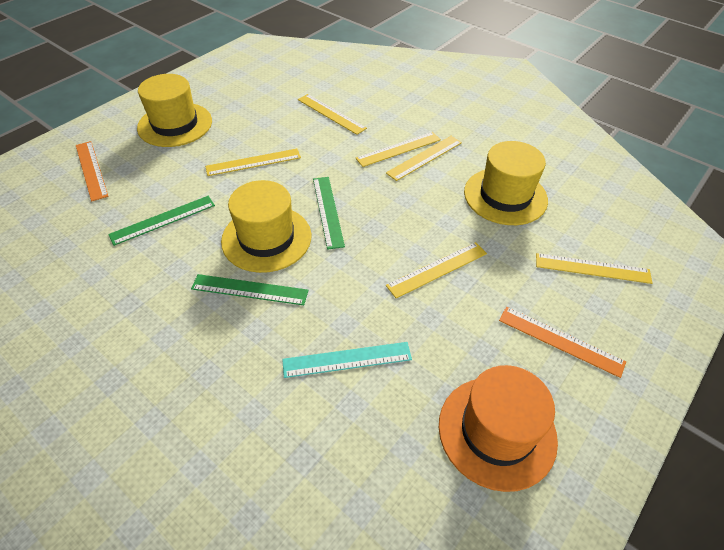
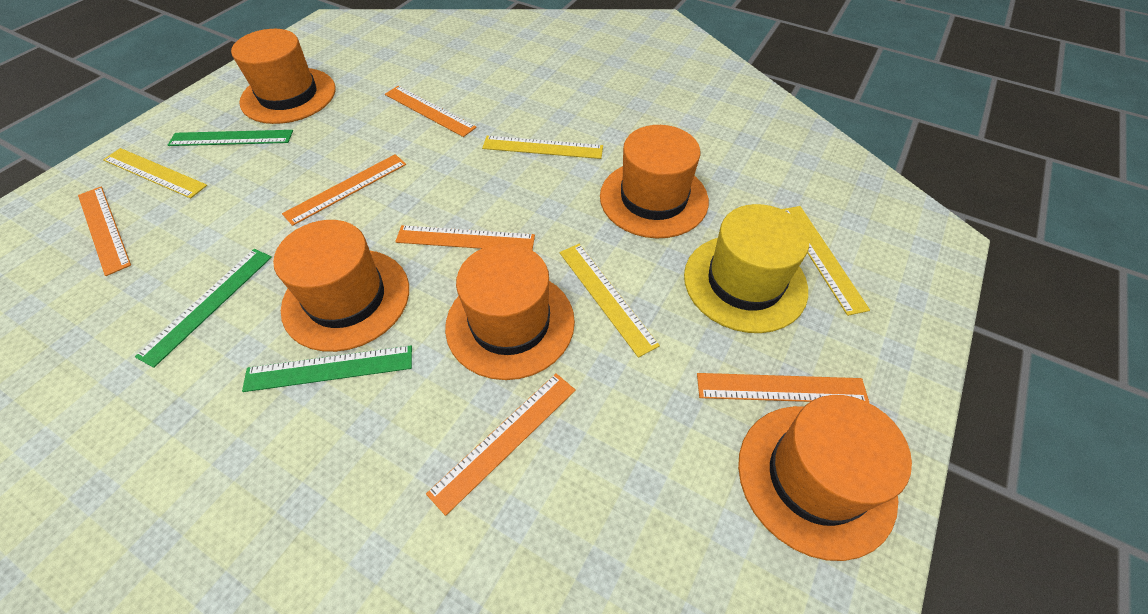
orange hat: 1 -> 5
orange ruler: 2 -> 6
turquoise ruler: 1 -> 0
yellow hat: 3 -> 1
yellow ruler: 6 -> 4

